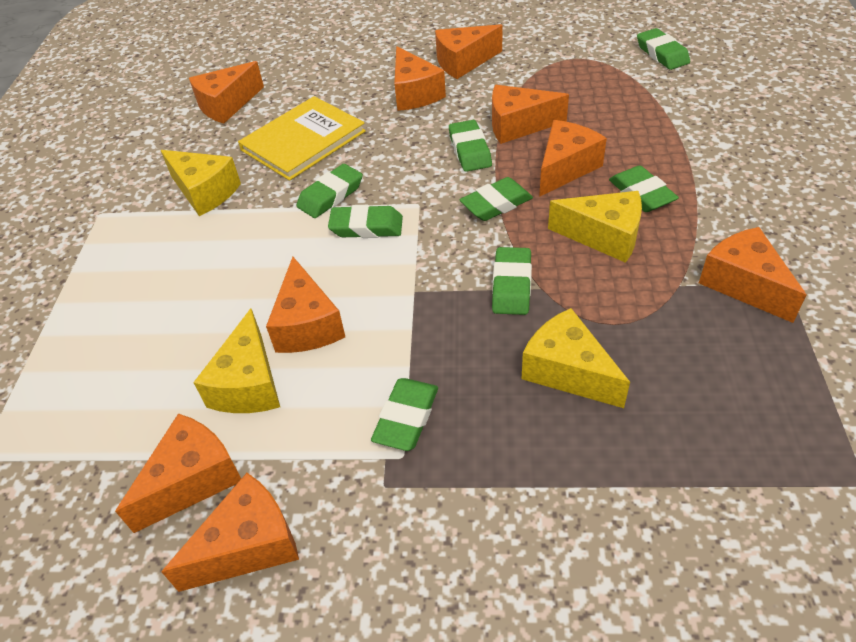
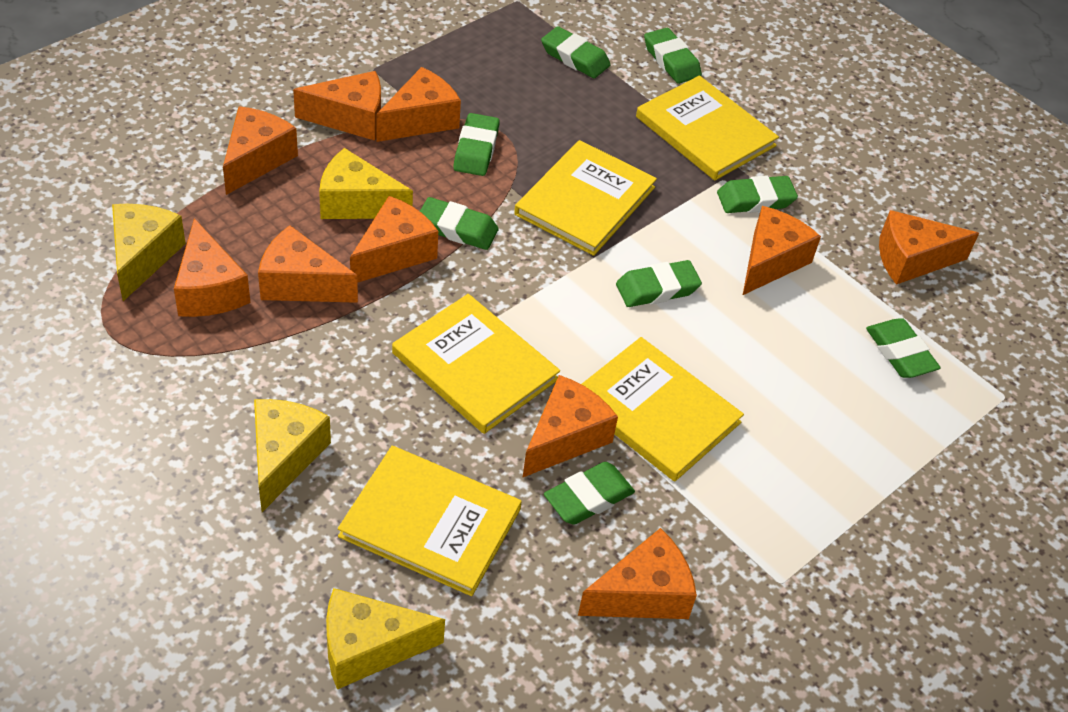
orange cheese: 9 -> 10
yellow book: 1 -> 5

